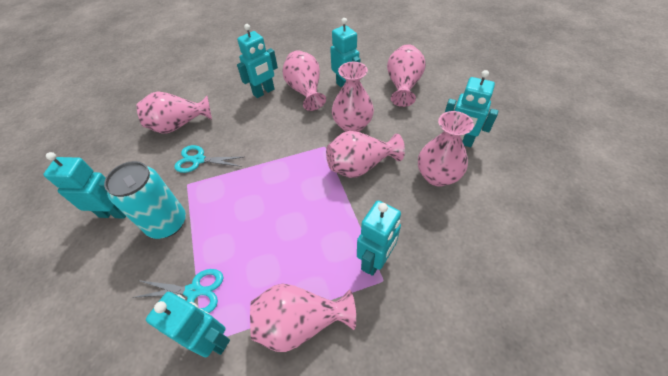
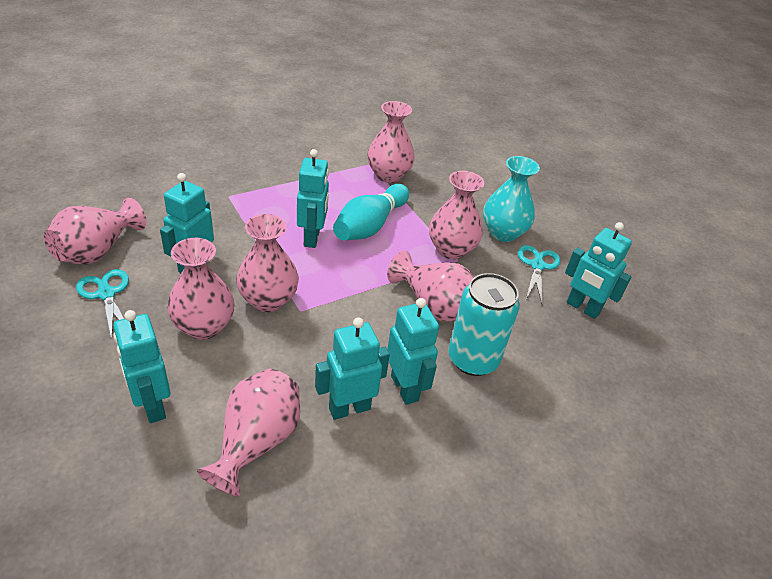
turquoise bowling pin: 0 -> 1
turquoise vase: 0 -> 1

